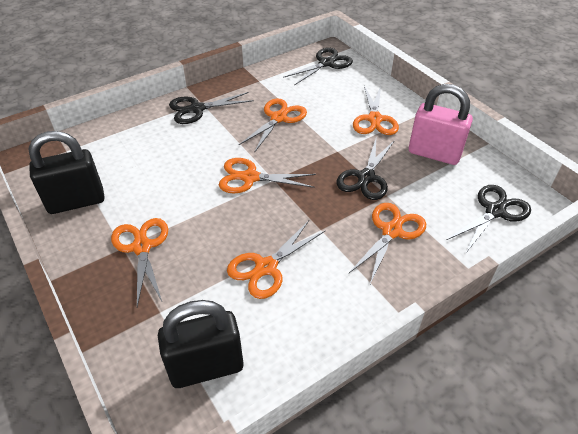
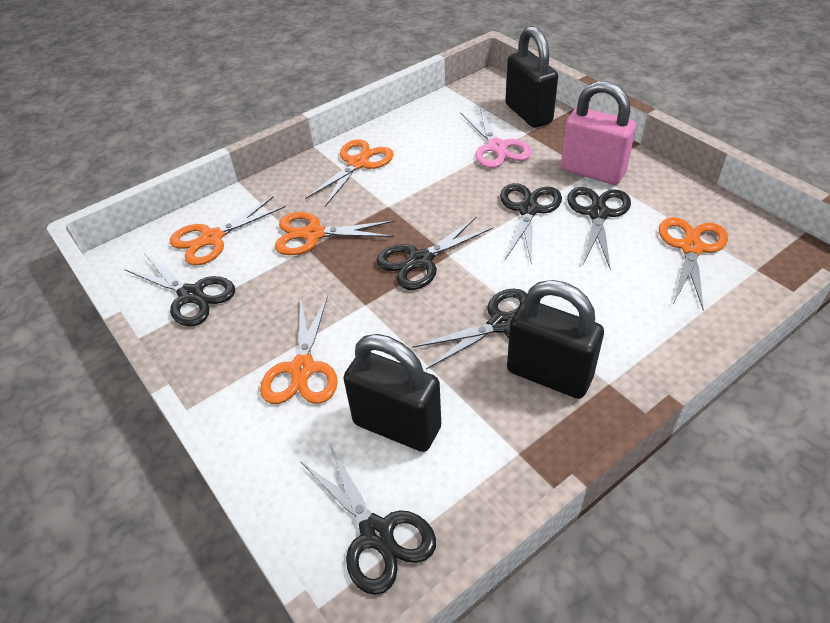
black padlock: 2 -> 3
black scissors: 4 -> 6
orange scissors: 6 -> 5
pink scissors: 0 -> 1

